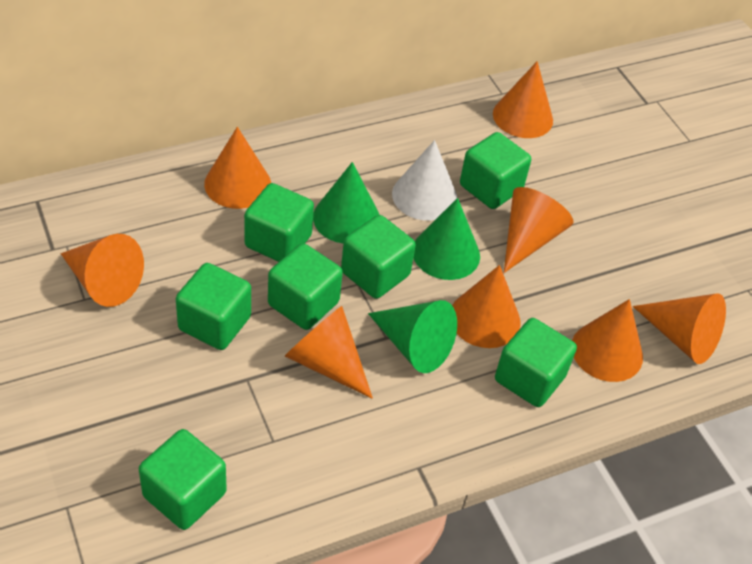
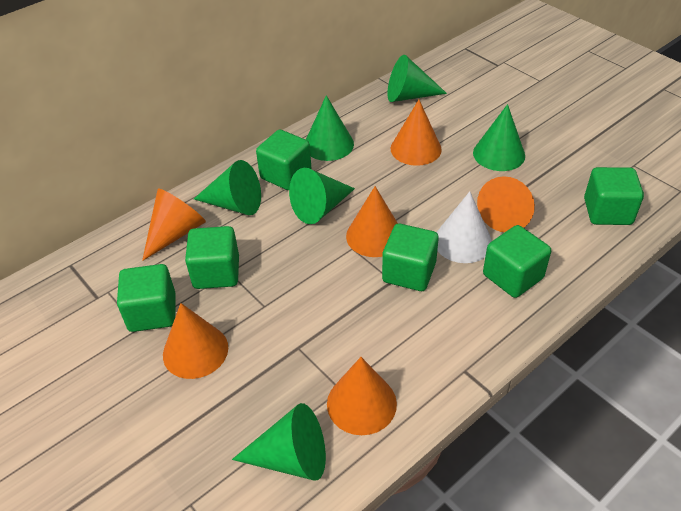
green cone: 3 -> 6
green cube: 7 -> 6
orange cone: 8 -> 6

